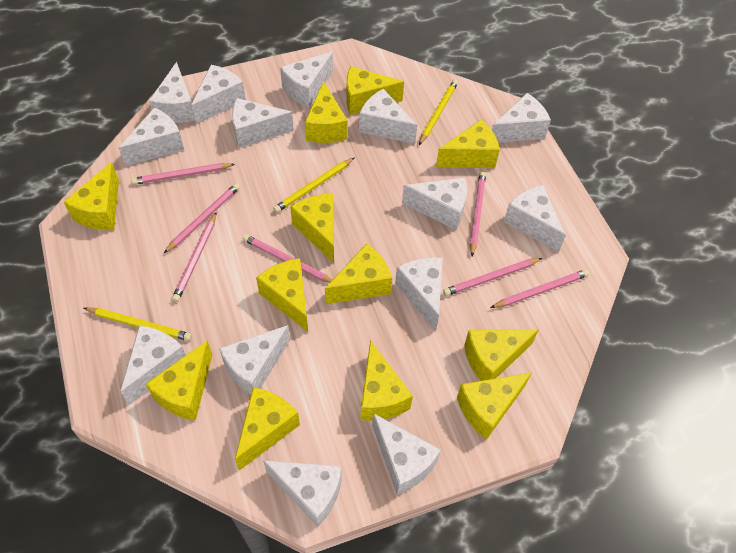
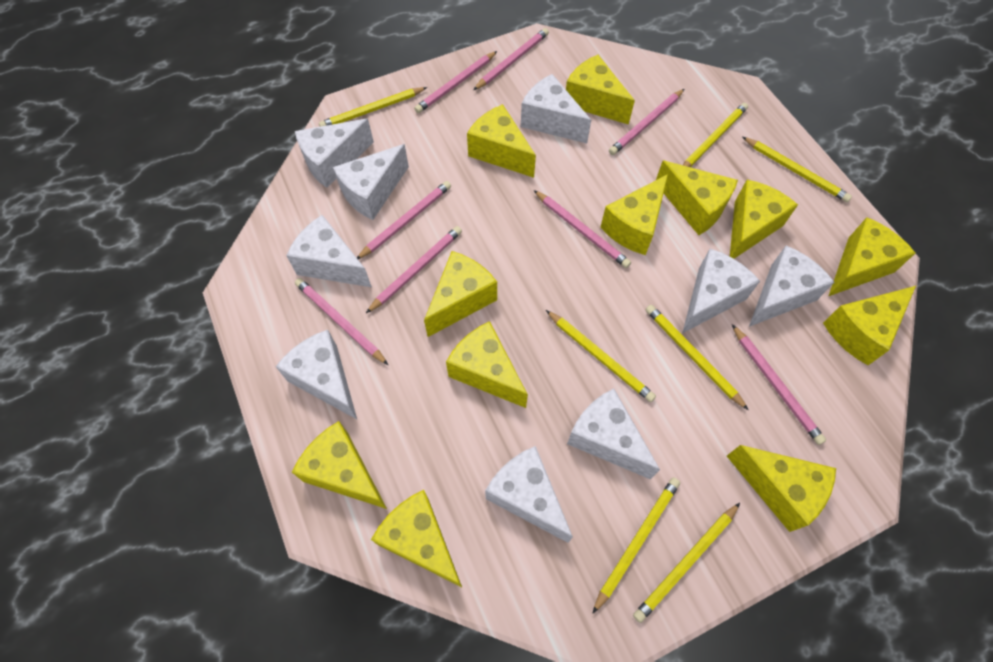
pink pencil: 7 -> 8
white cheese: 14 -> 9
yellow pencil: 3 -> 7

